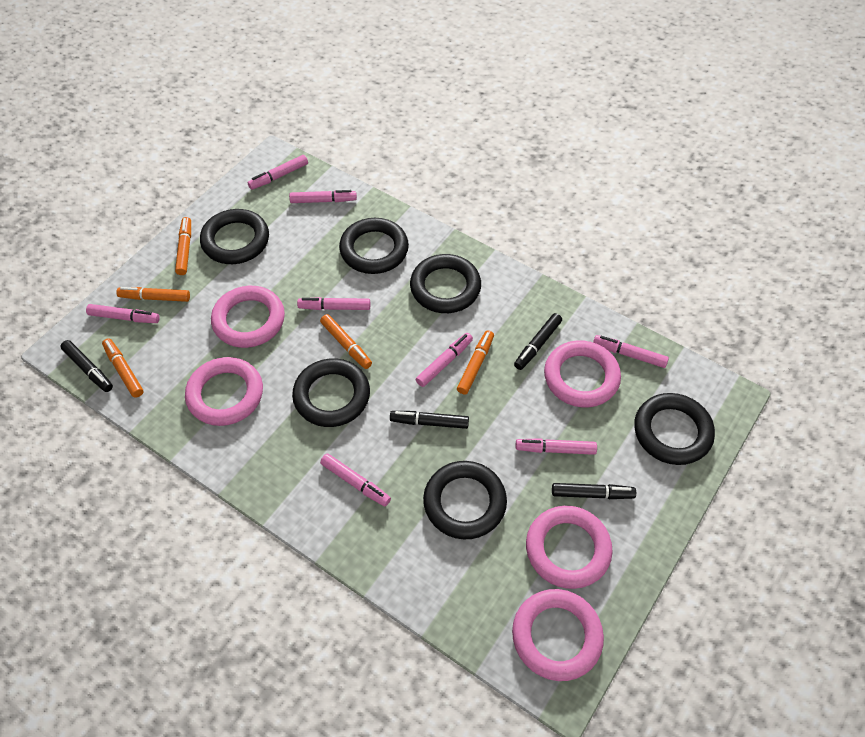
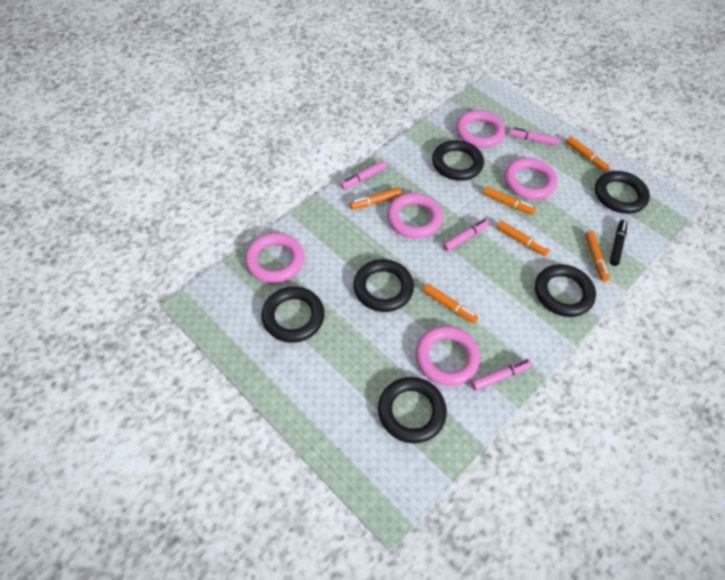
black marker: 4 -> 1
orange marker: 5 -> 6
pink marker: 8 -> 4

